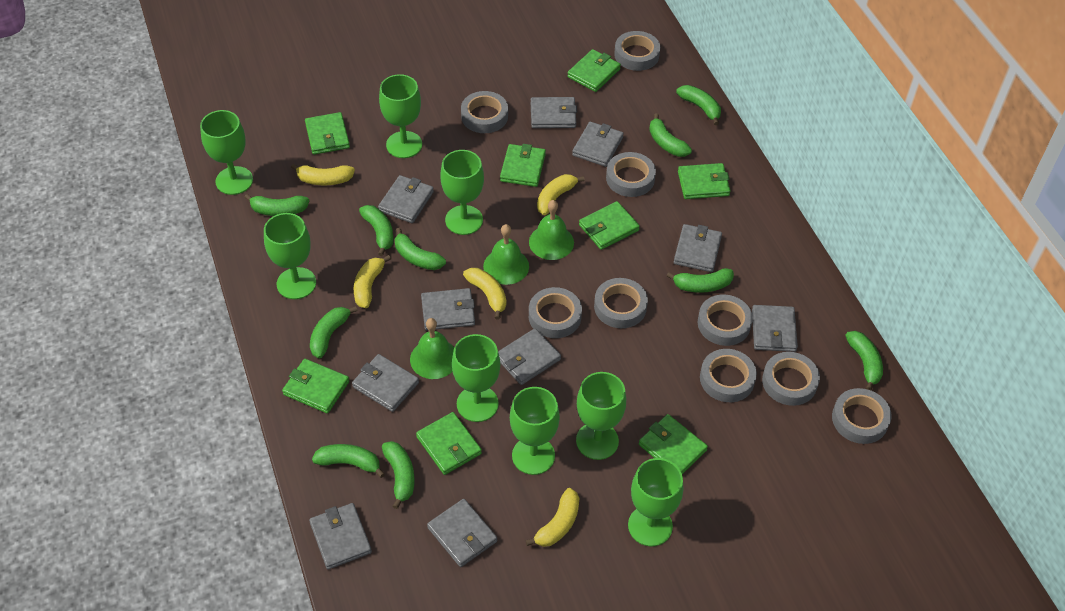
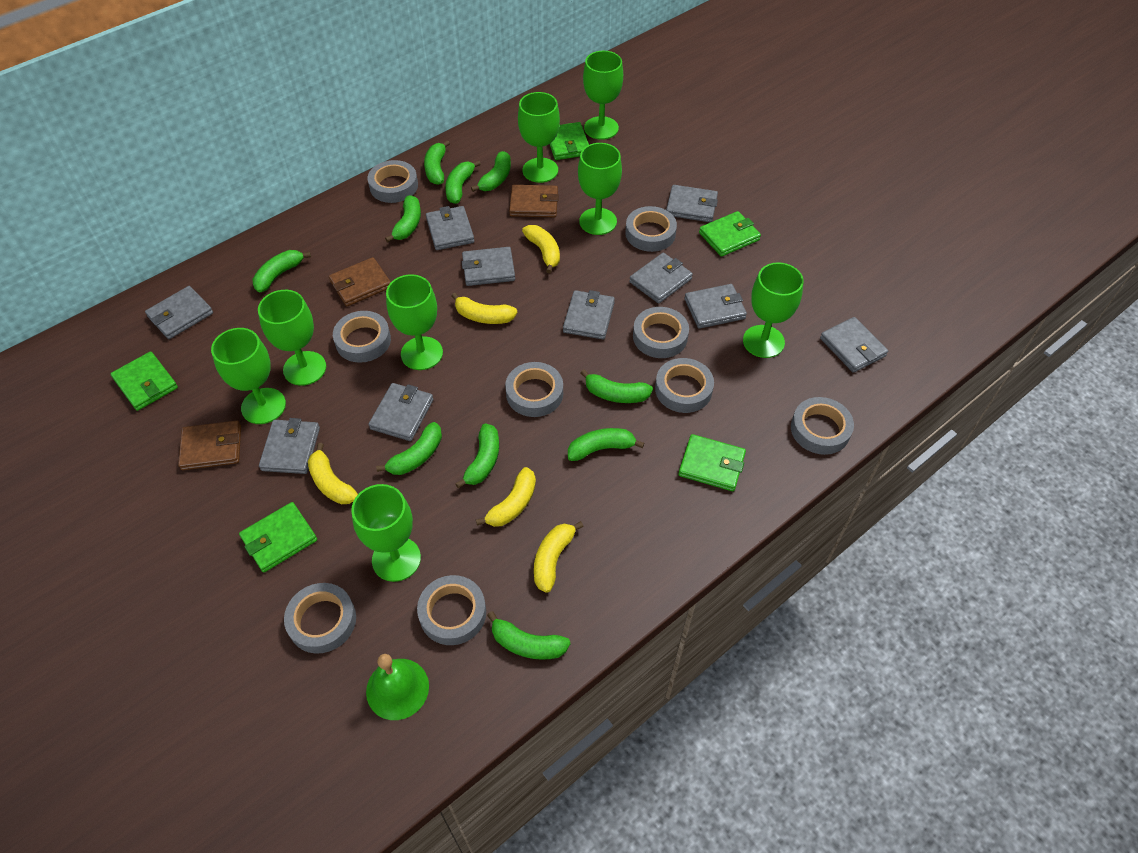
brown wallet: 0 -> 3
green bell: 3 -> 1
green wallet: 8 -> 5

